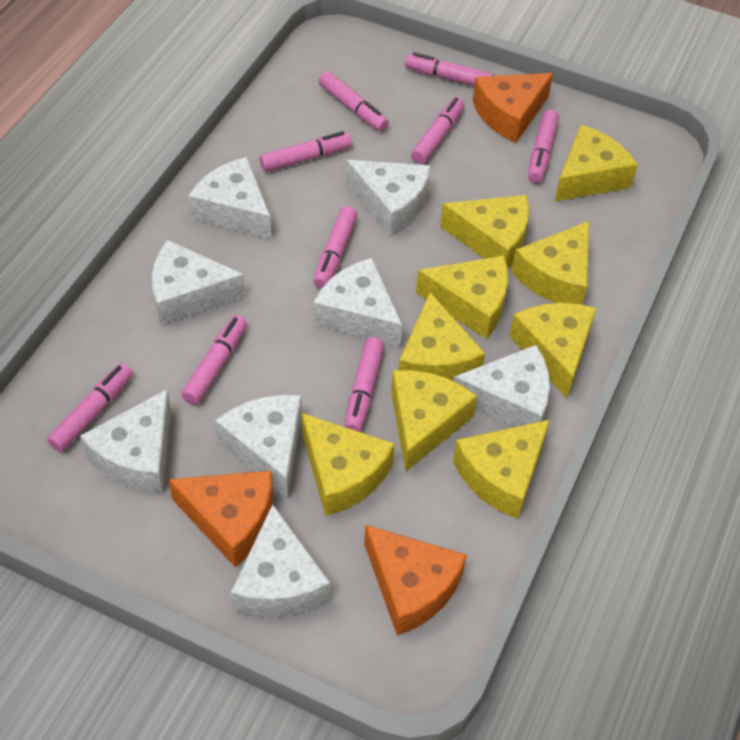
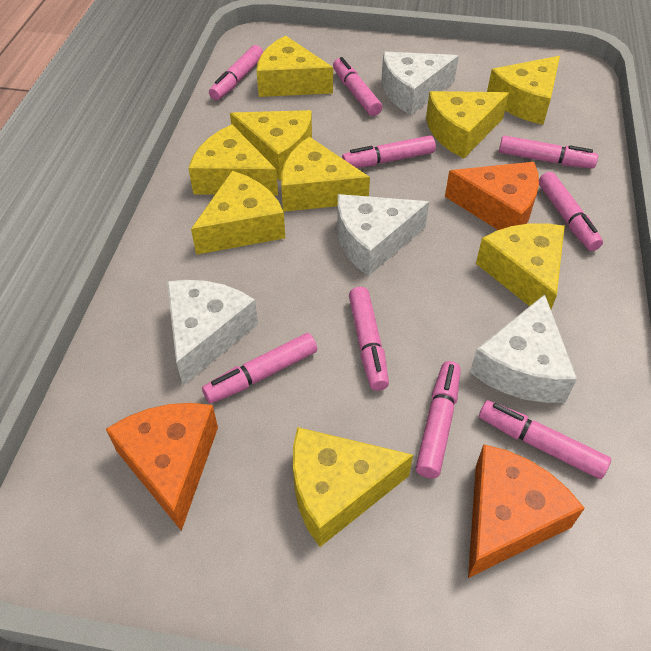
white cheese: 8 -> 4

